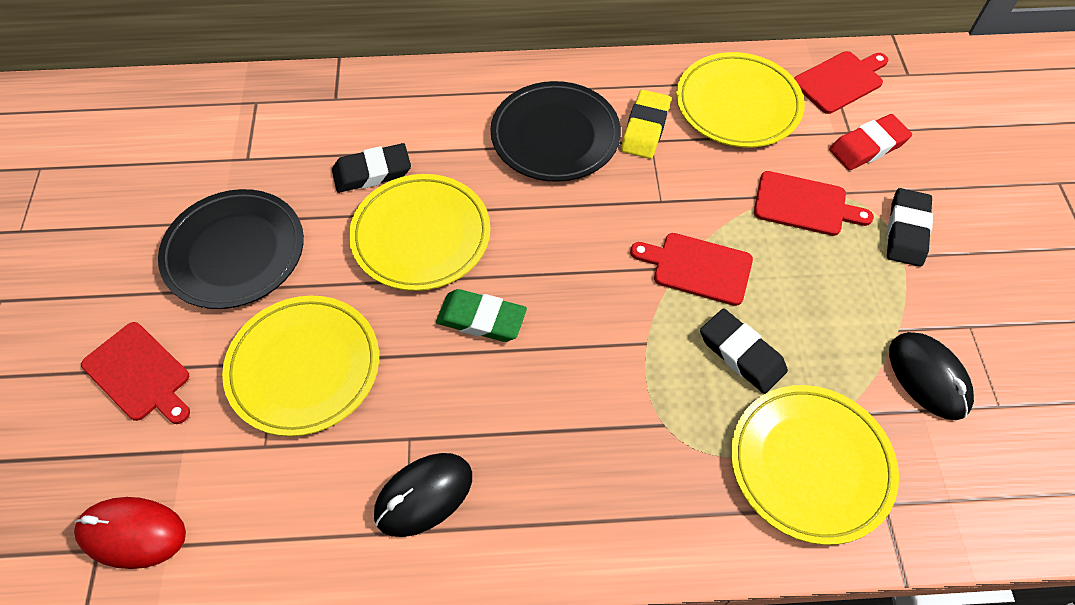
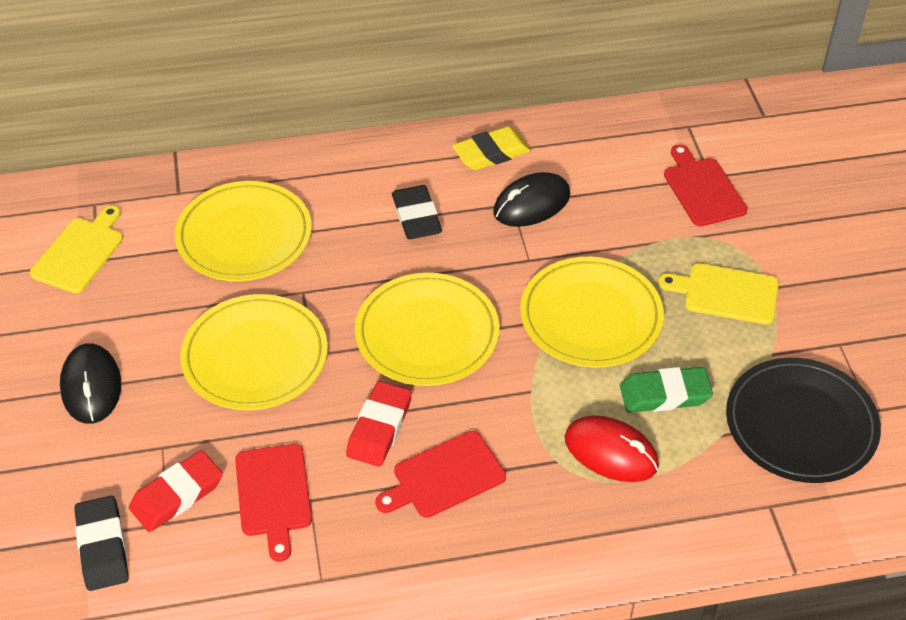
black eraser: 3 -> 2
black plate: 2 -> 1
red cutting board: 4 -> 3
red eraser: 1 -> 2
yellow cutting board: 0 -> 2

